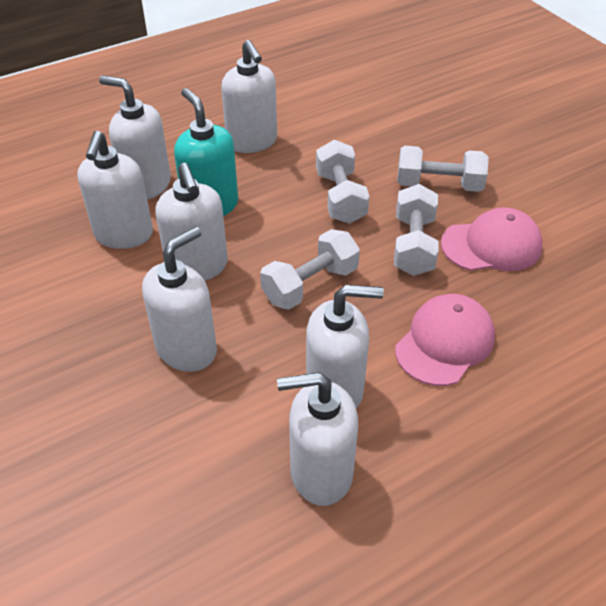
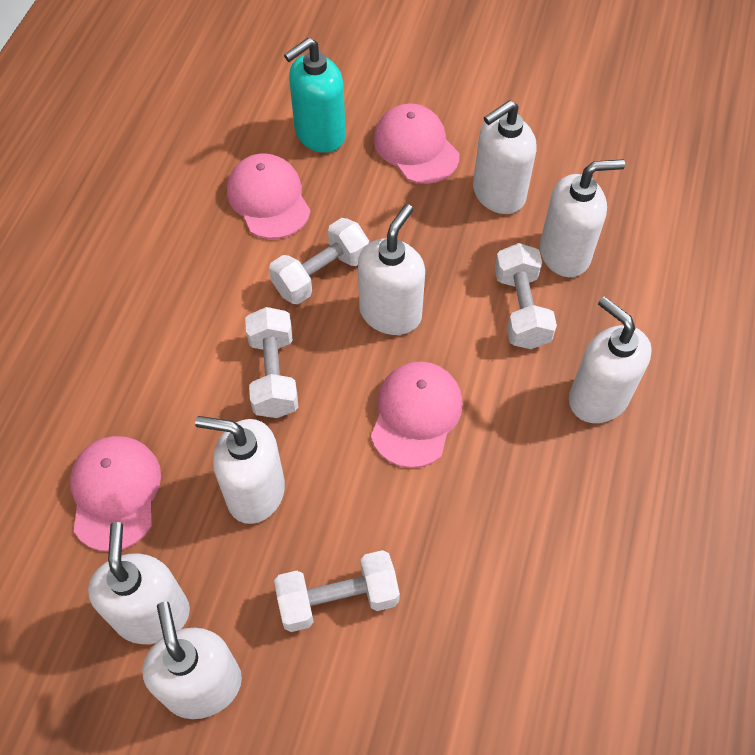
pink cap: 2 -> 4

